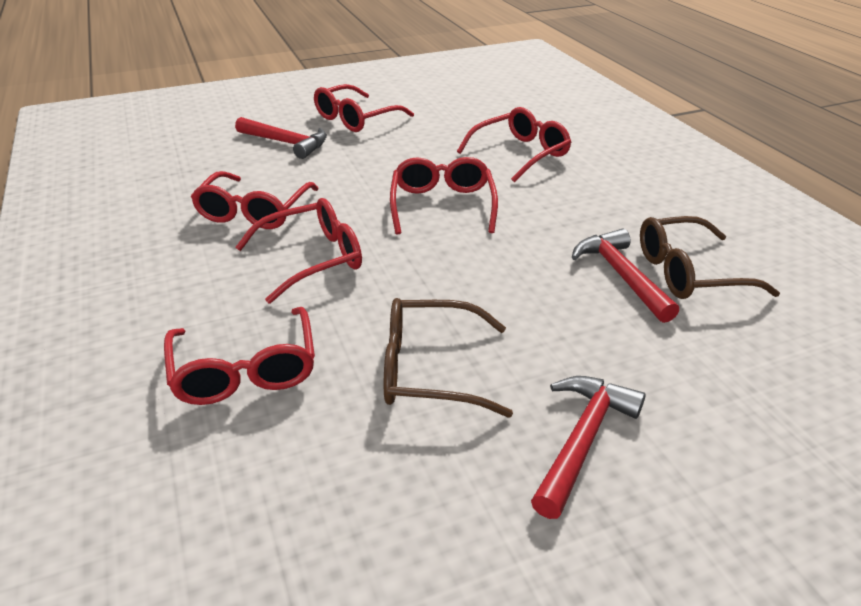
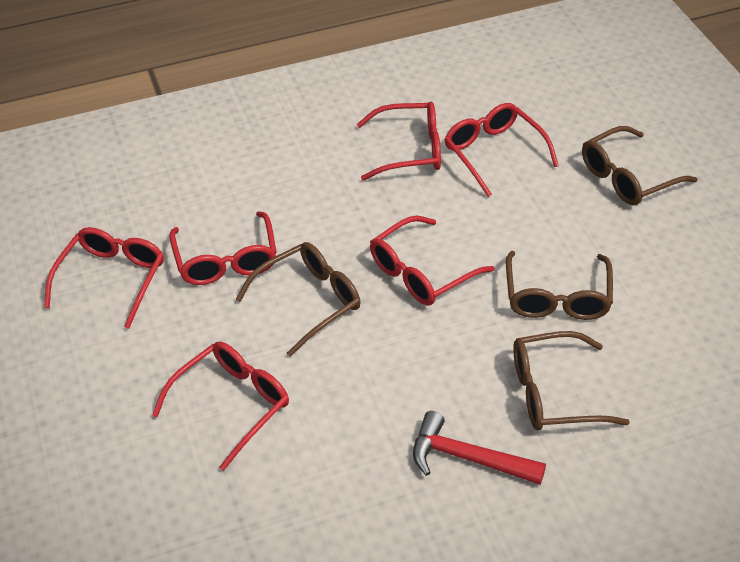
brown glasses: 2 -> 4
red hammer: 3 -> 1

